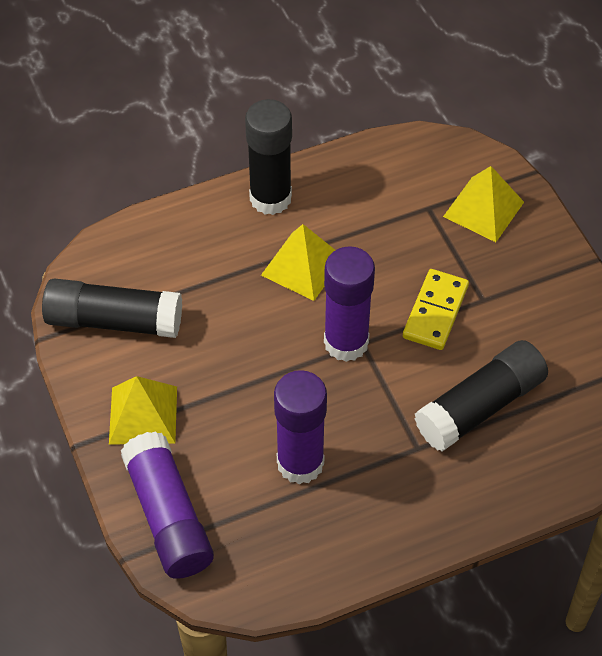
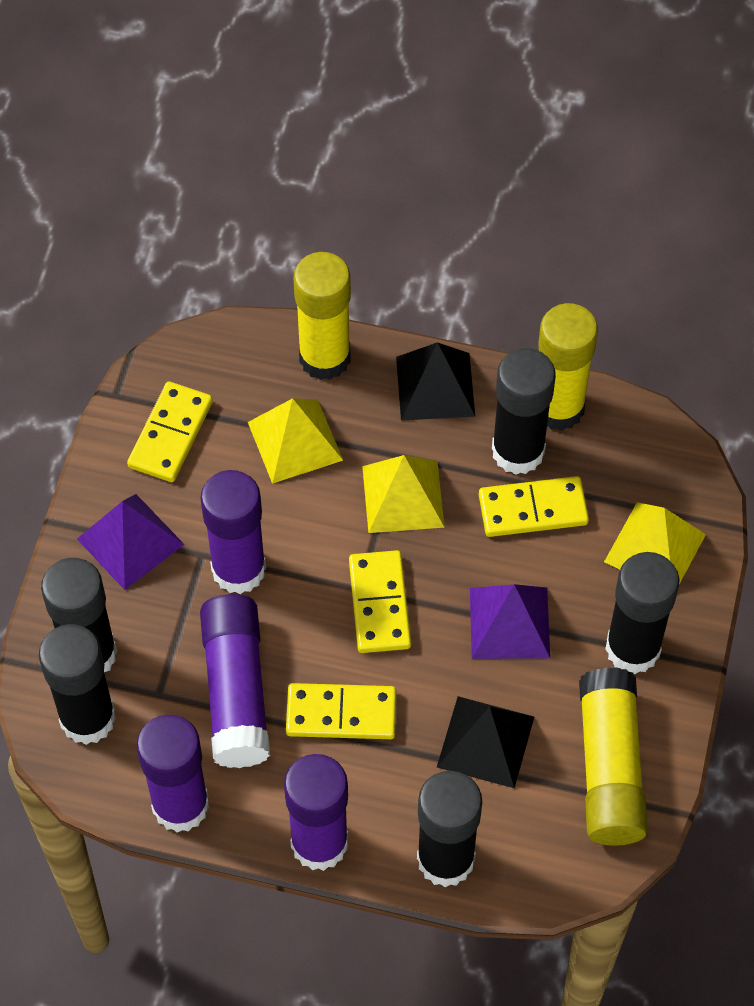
black glue stick: 3 -> 5
black pyramid: 0 -> 2
purple glue stick: 3 -> 4
purple pyramid: 0 -> 2
yellow domino: 1 -> 4
yellow glue stick: 0 -> 3

